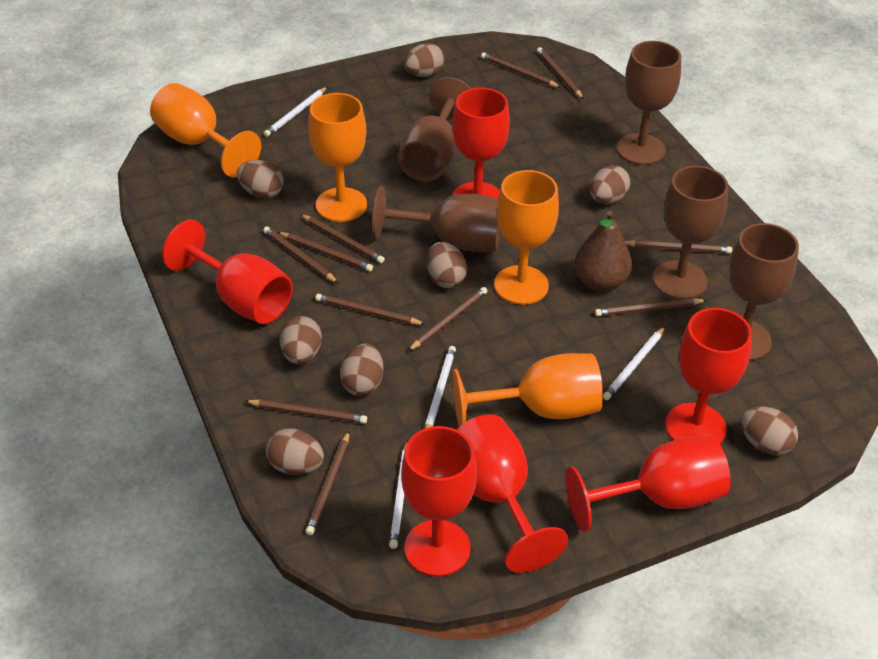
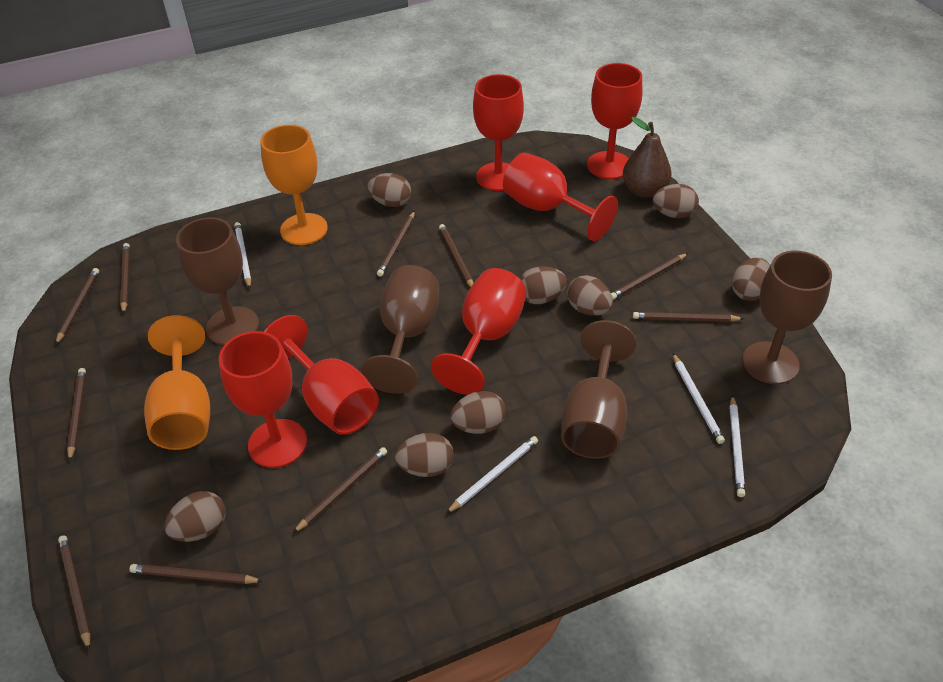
brown goblet: 5 -> 4
brown pencil: 11 -> 10
orange goblet: 4 -> 2

